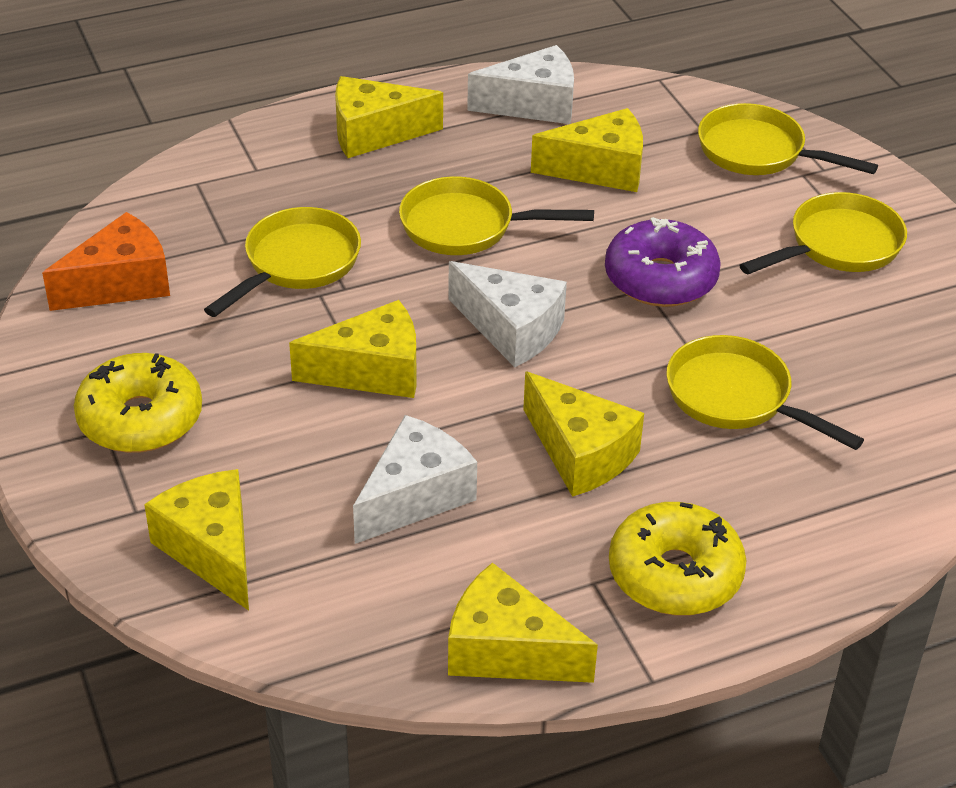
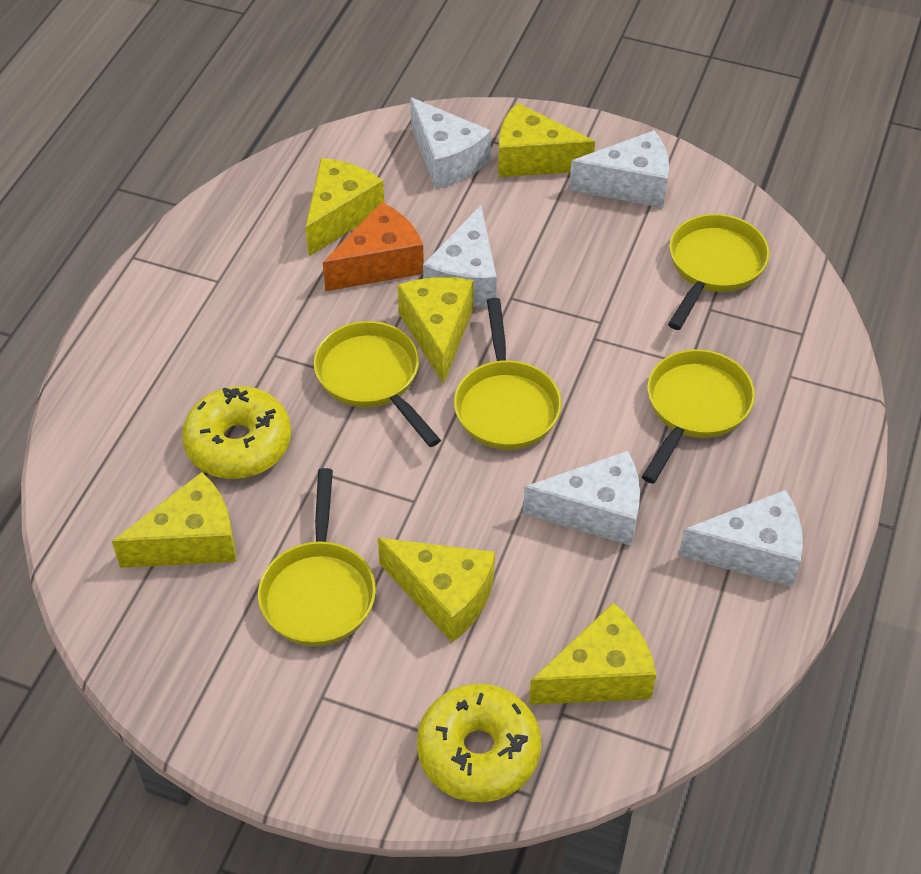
purple donut: 1 -> 0
white cheese: 3 -> 5

